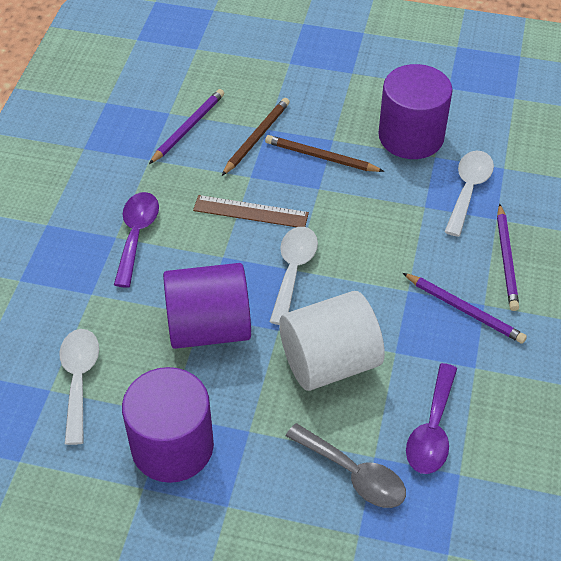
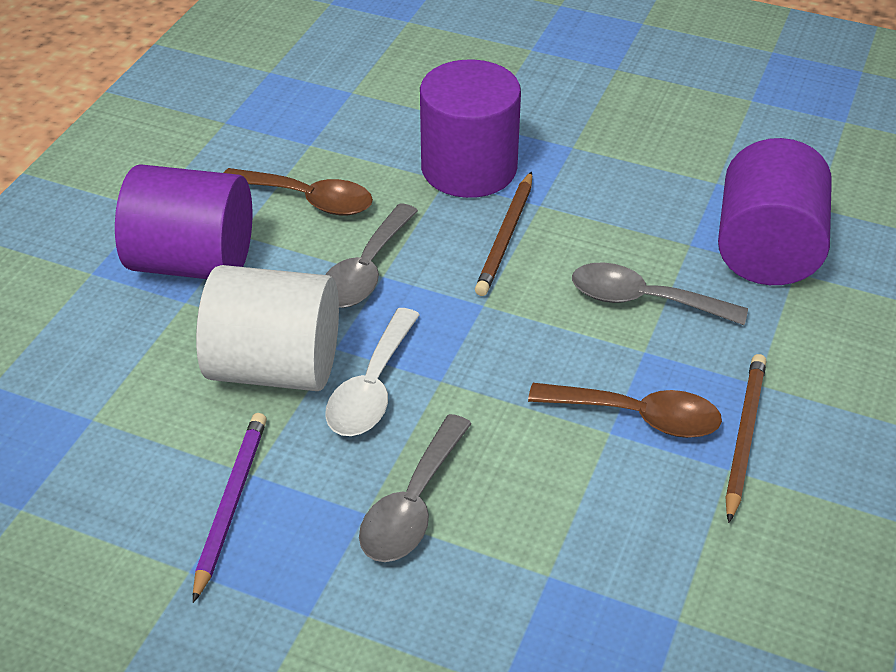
brown ruler: 1 -> 0
brown spoon: 0 -> 2
grey spoon: 1 -> 3
purple pencil: 3 -> 1
purple spoon: 2 -> 0
white spoon: 3 -> 1

